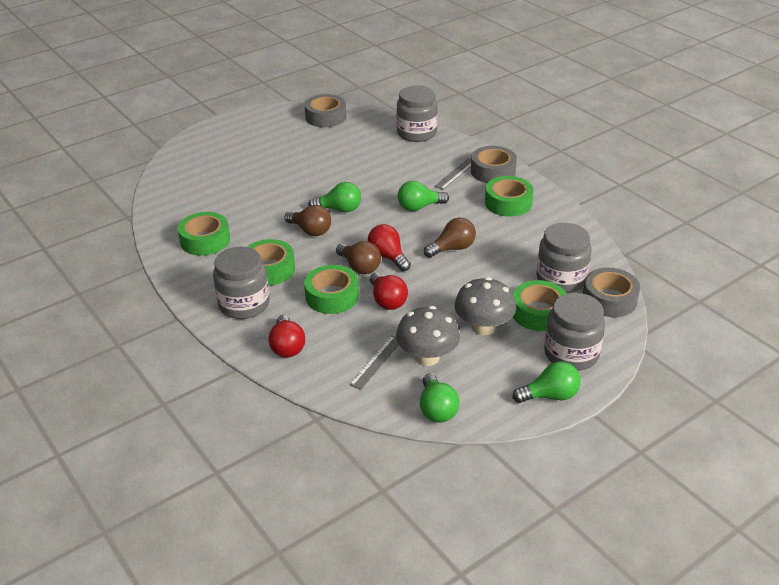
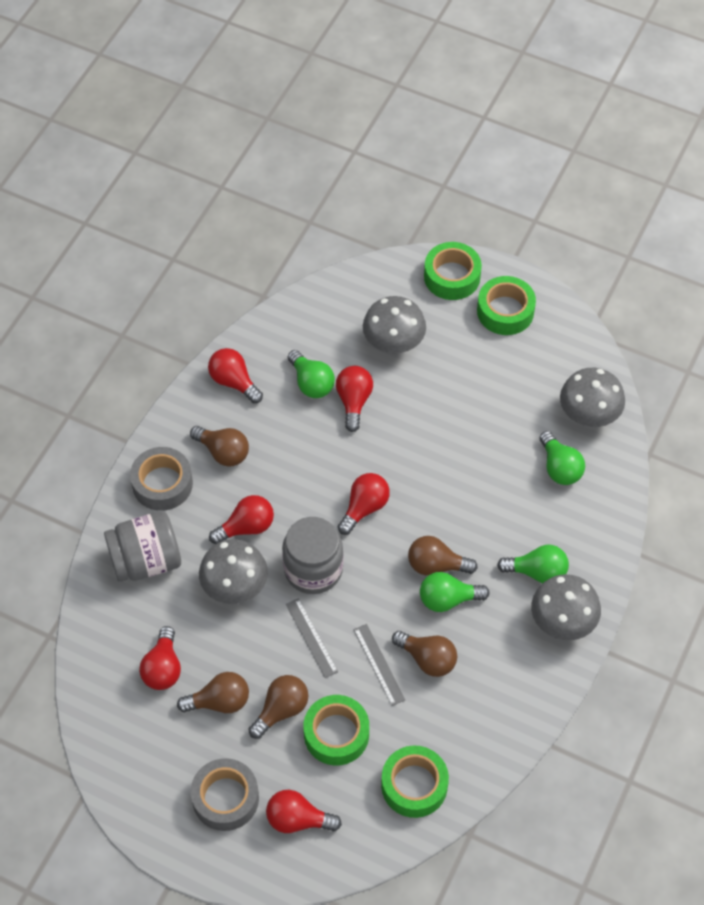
brown light bulb: 3 -> 5
green tape: 5 -> 4
grey jar: 4 -> 2
grey mushroom: 2 -> 4
grey tape: 3 -> 2
red light bulb: 3 -> 6

